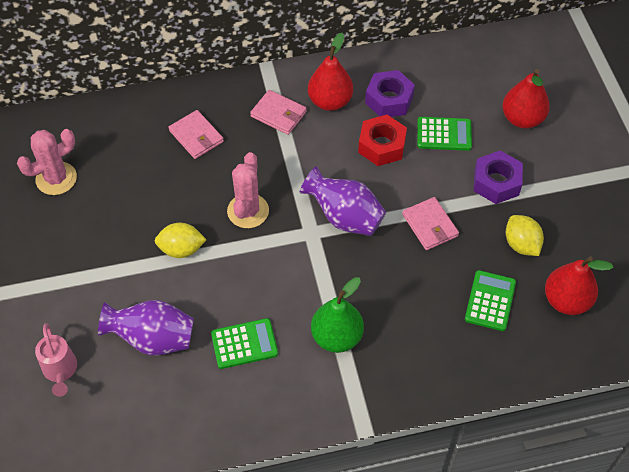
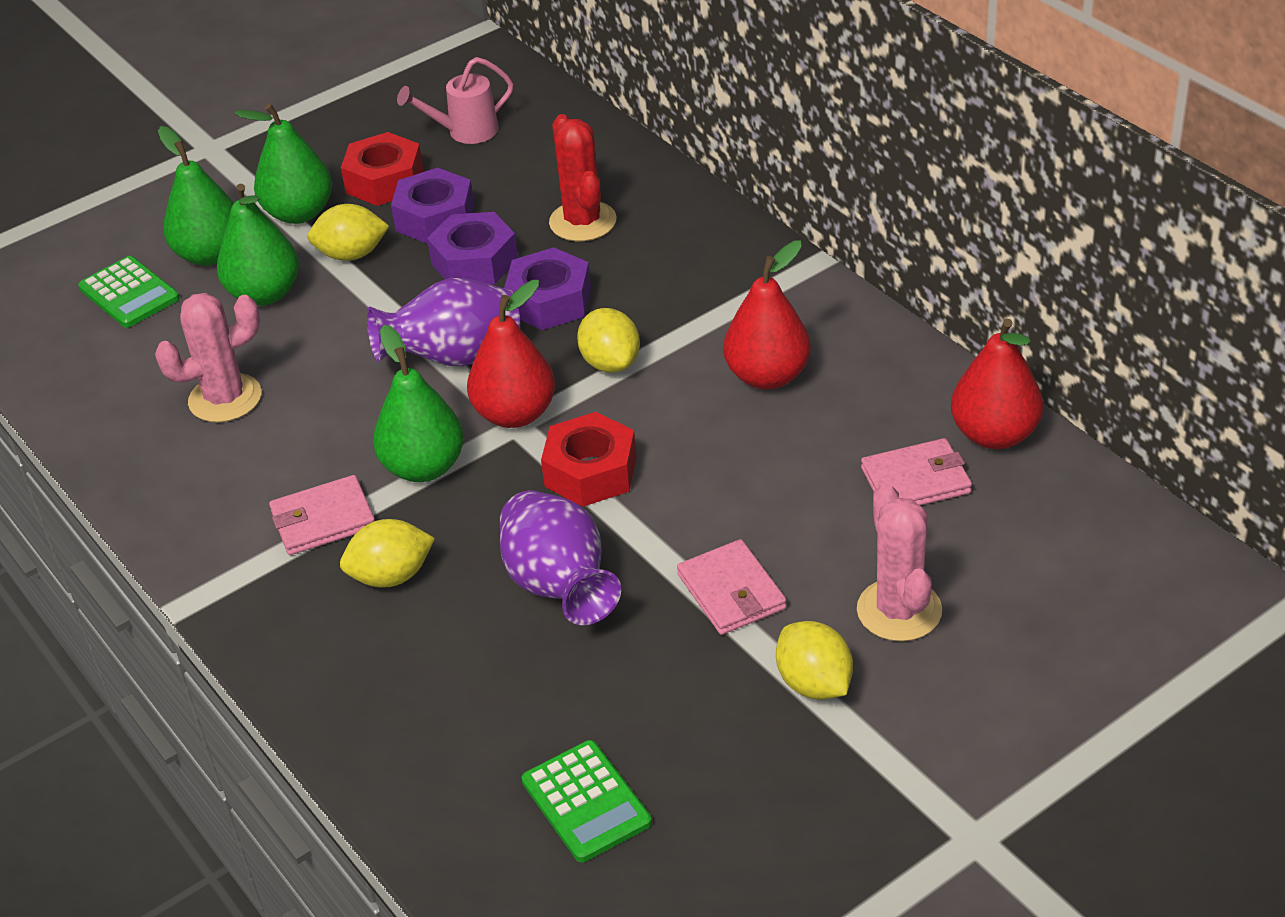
green calculator: 3 -> 2
green pear: 1 -> 4
purple nut: 2 -> 3
red cactus: 0 -> 1
red nut: 1 -> 2
yellow lemon: 2 -> 4

